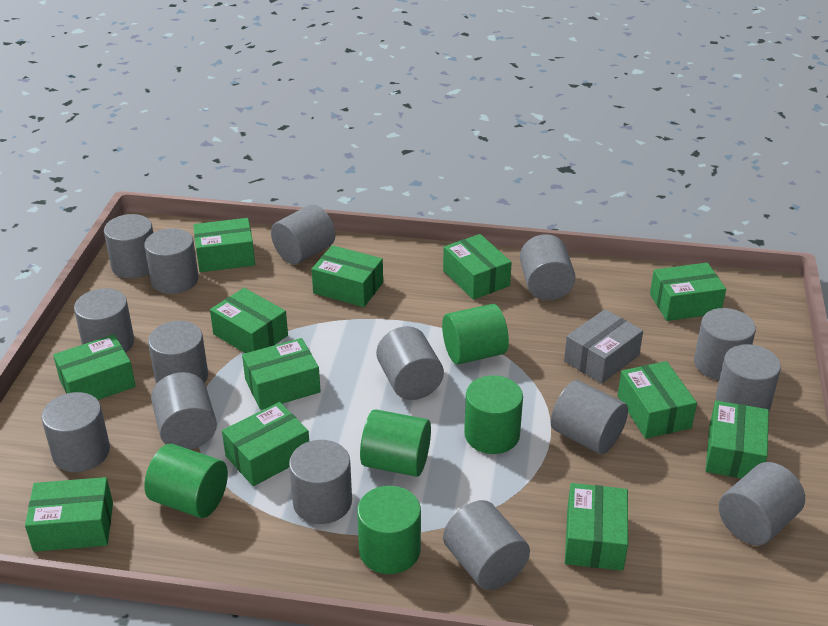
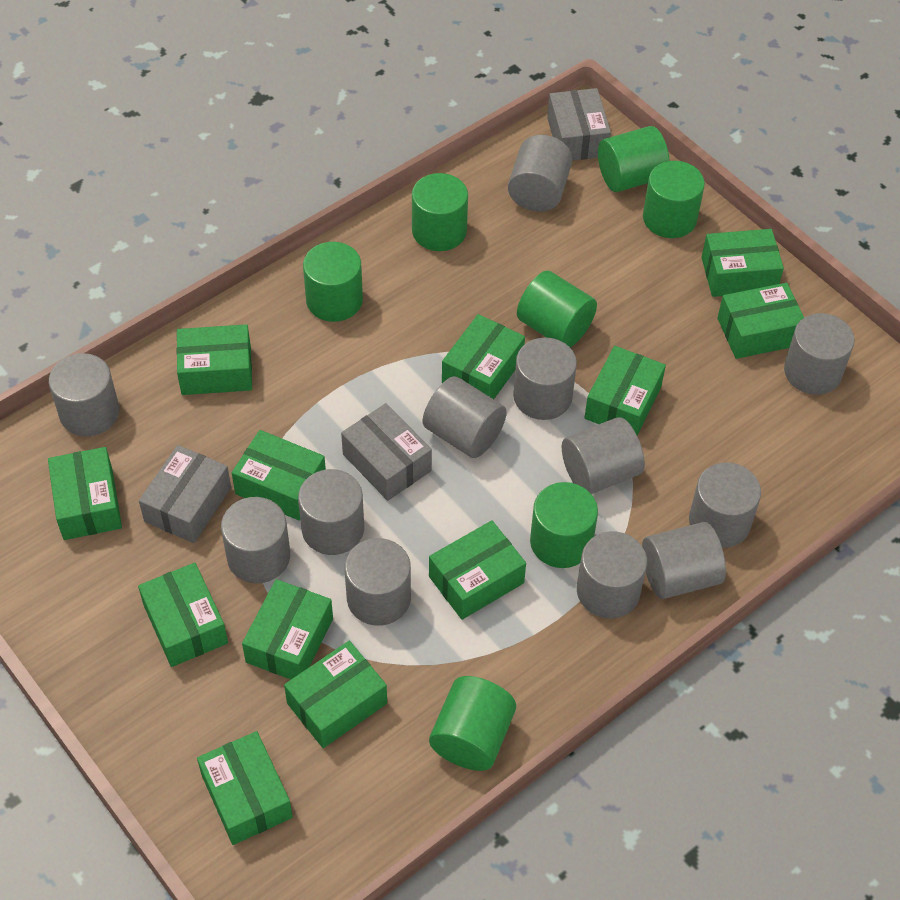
green cylinder: 5 -> 7
grey box: 1 -> 3
grey cylinder: 15 -> 12

